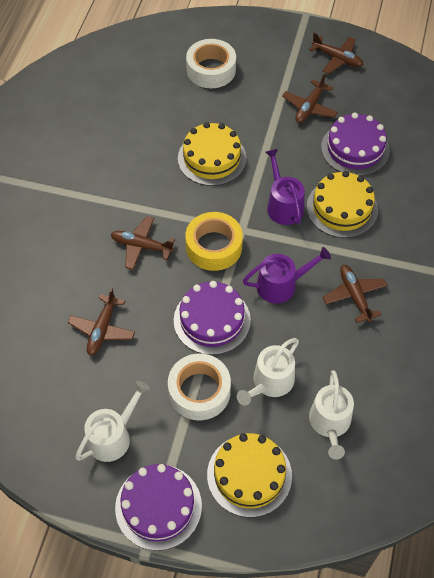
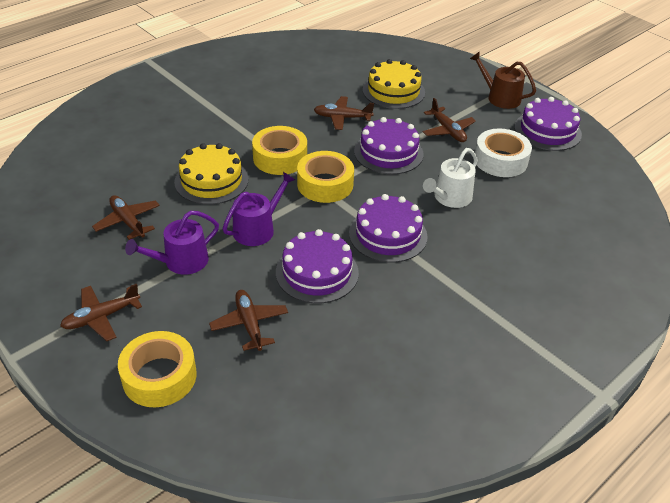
brown watering can: 0 -> 1
purple cake: 3 -> 4
white tape: 2 -> 1
white watering can: 3 -> 1
yellow cake: 3 -> 2
yellow tape: 1 -> 3

